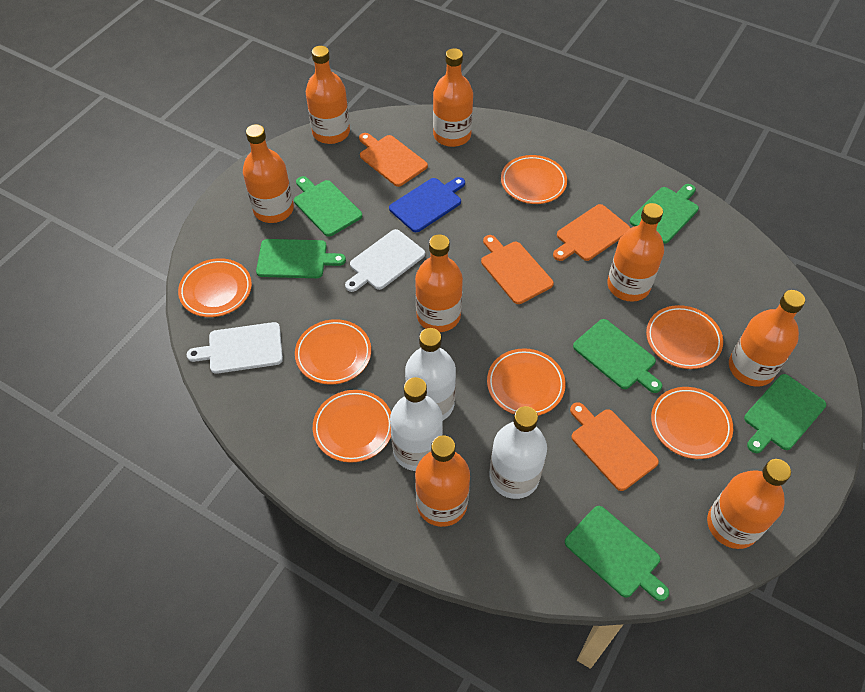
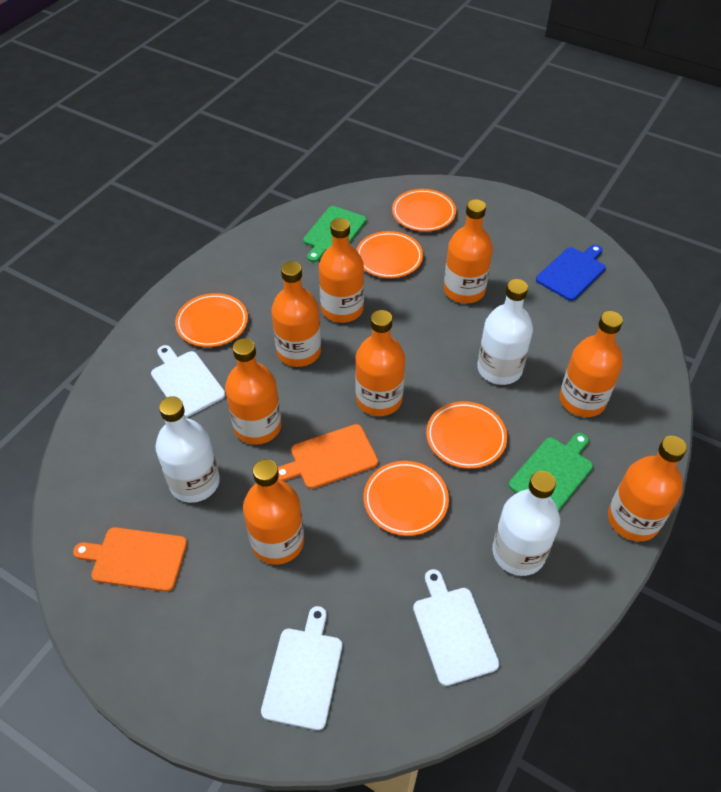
green cutting board: 6 -> 2
orange cutting board: 4 -> 2
orange plate: 7 -> 5
white cutting board: 2 -> 3

